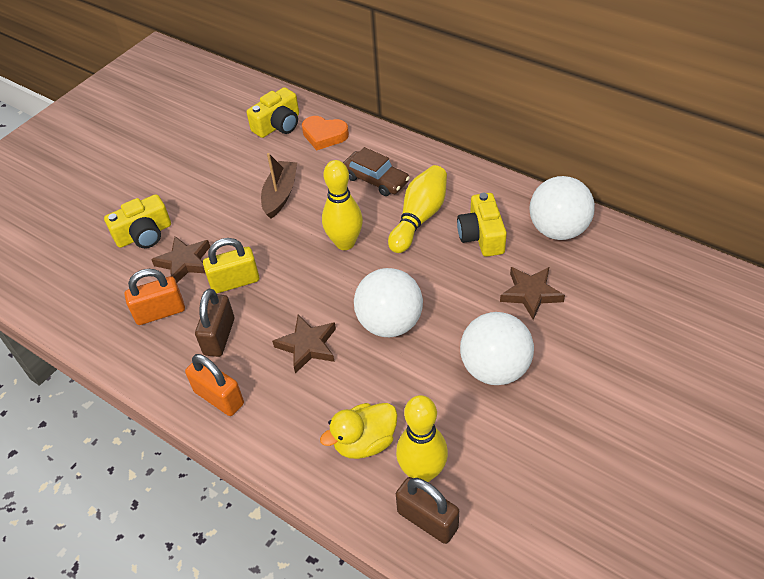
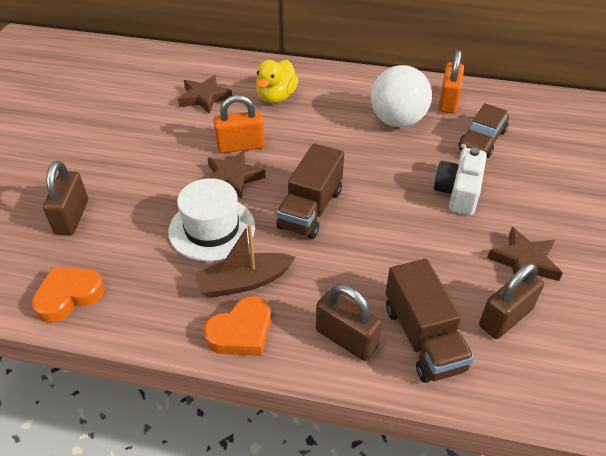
brown padlock: 2 -> 3
brown truck: 0 -> 2
orange heart: 1 -> 2
white ball: 3 -> 1
white camera: 0 -> 1
white hat: 0 -> 1
yellow bowling pin: 3 -> 0
yellow camera: 3 -> 0
yellow padlock: 1 -> 0

